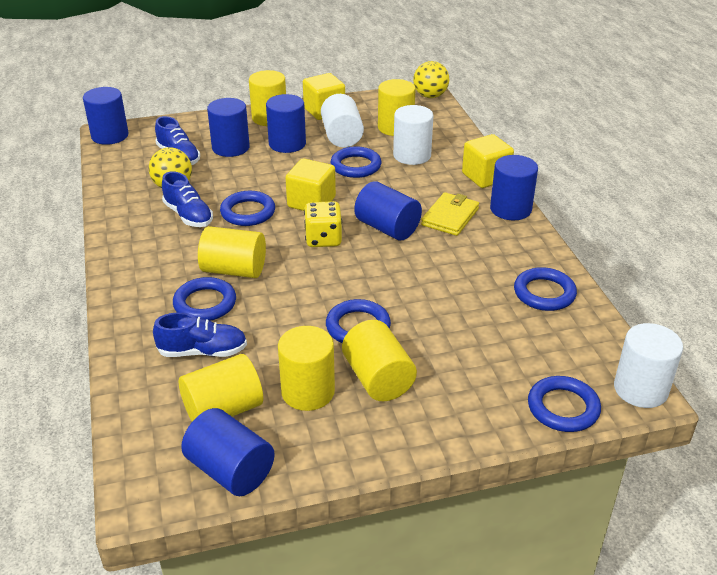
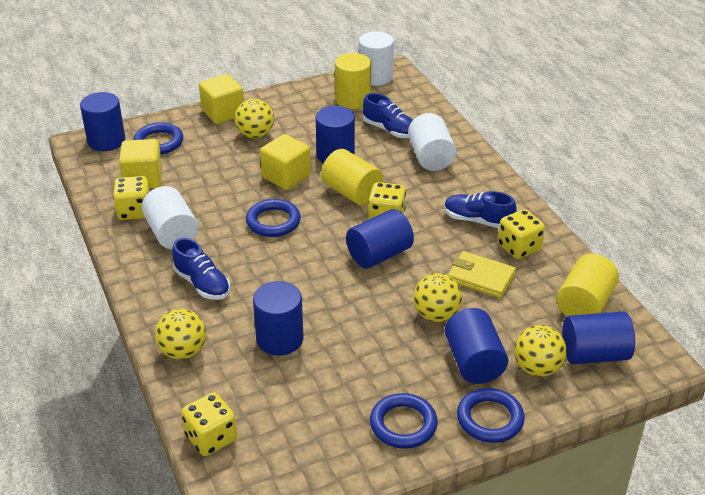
blue ring: 6 -> 4
yellow ball: 2 -> 4
yellow cylinder: 6 -> 3
yellow dice: 1 -> 4

